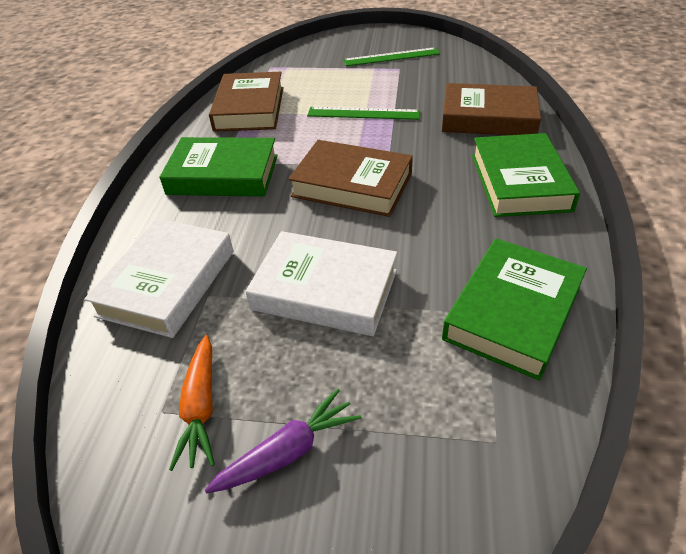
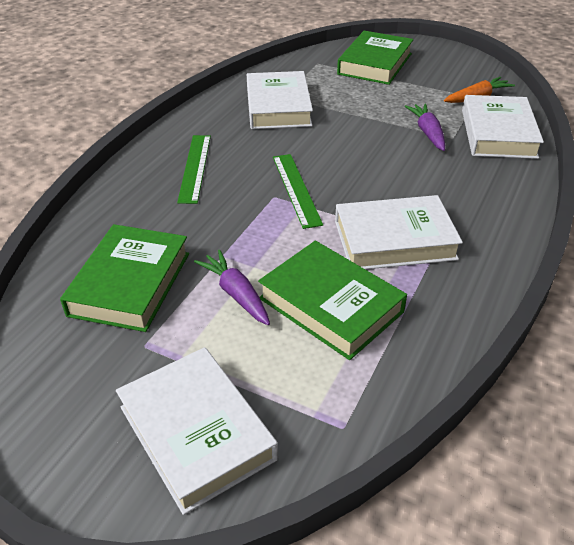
brown book: 3 -> 0
purple carrot: 1 -> 2
white book: 2 -> 4

